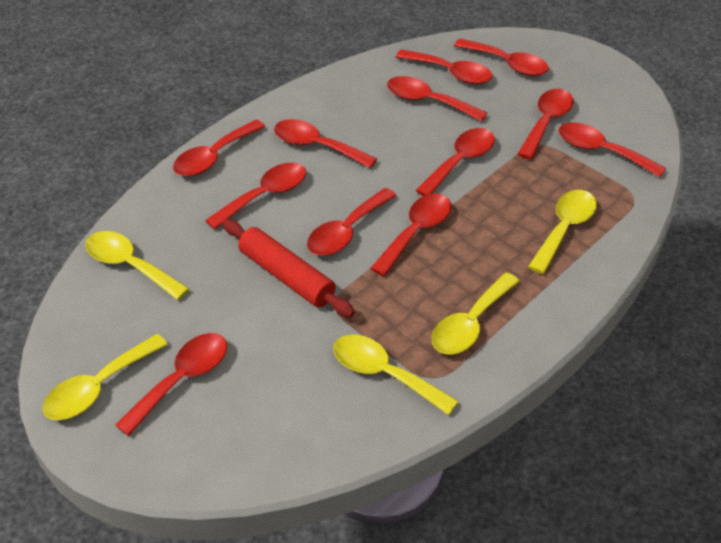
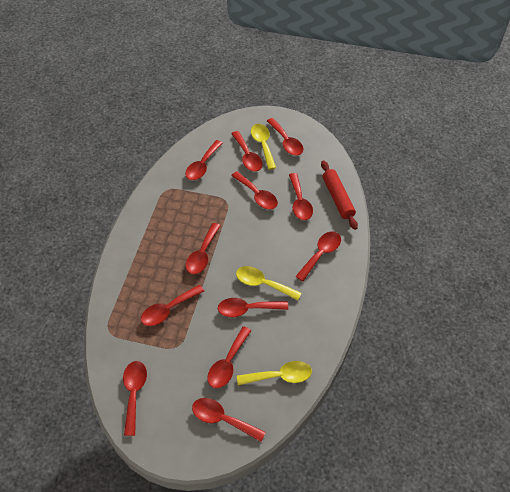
yellow spoon: 5 -> 3

